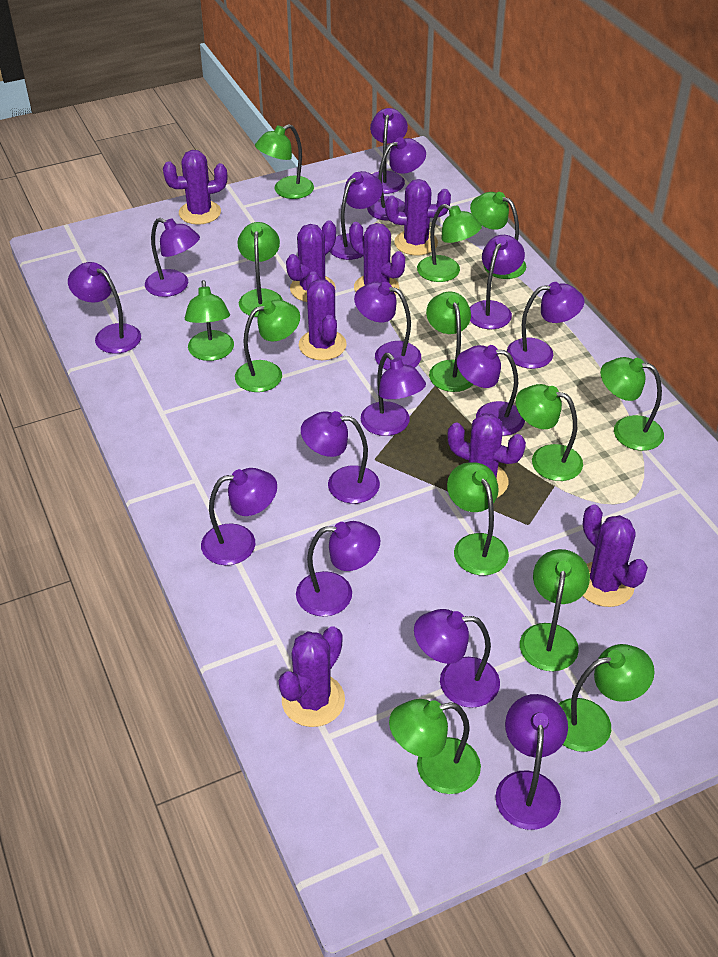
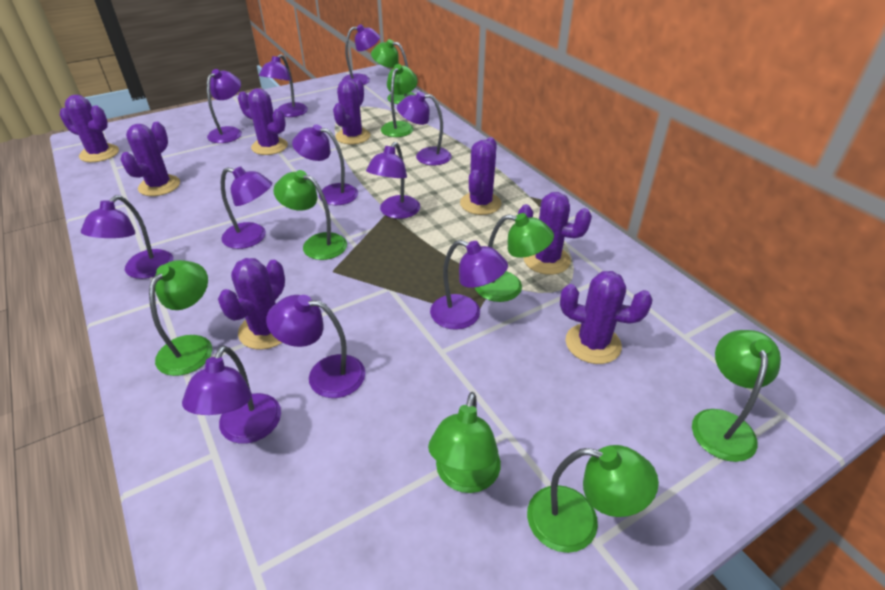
green lamp: 13 -> 8
purple lamp: 15 -> 11

